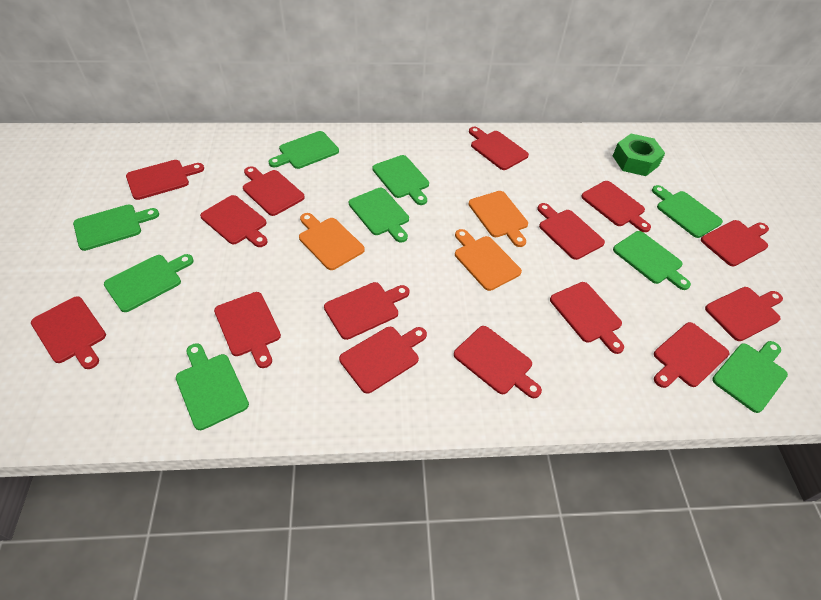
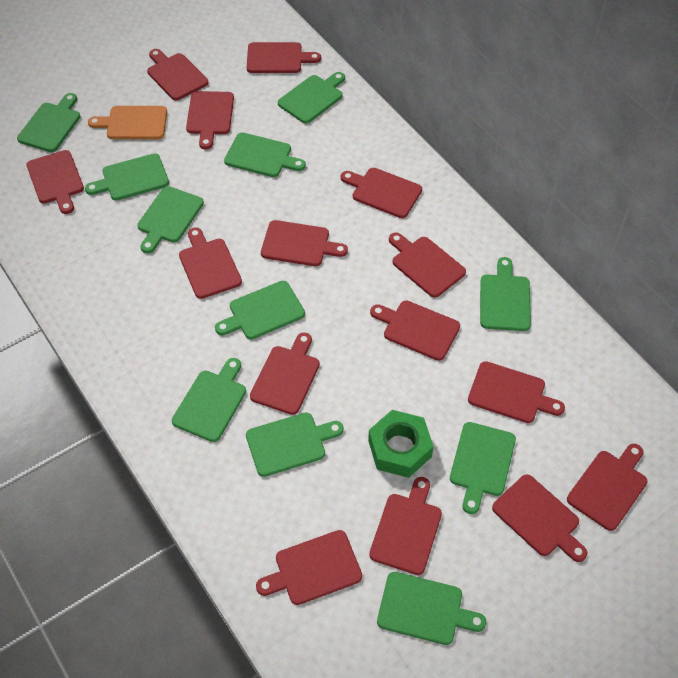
green cutting board: 9 -> 11
orange cutting board: 3 -> 1

